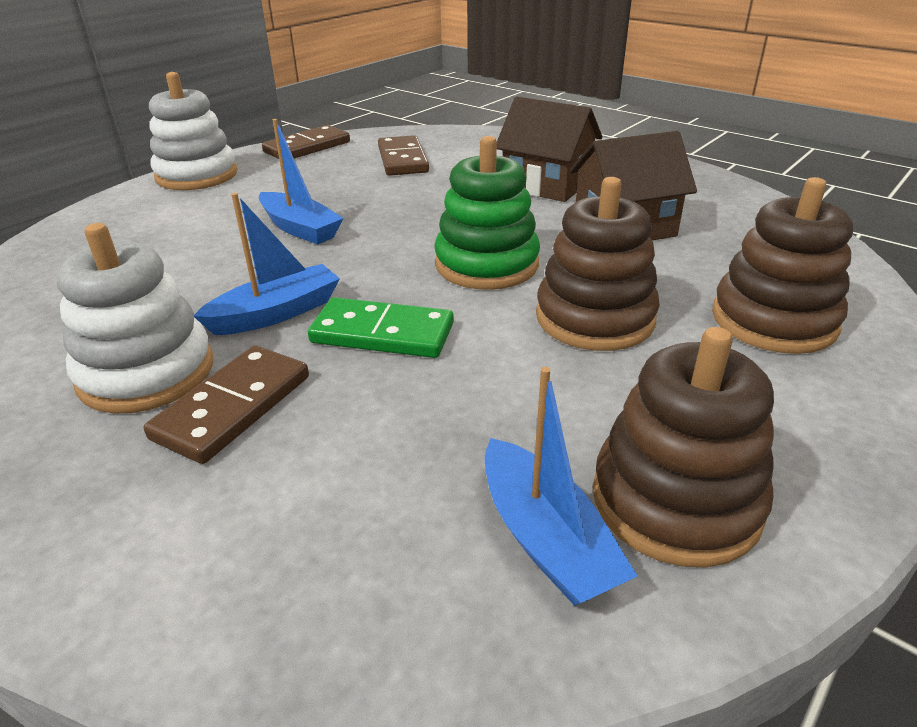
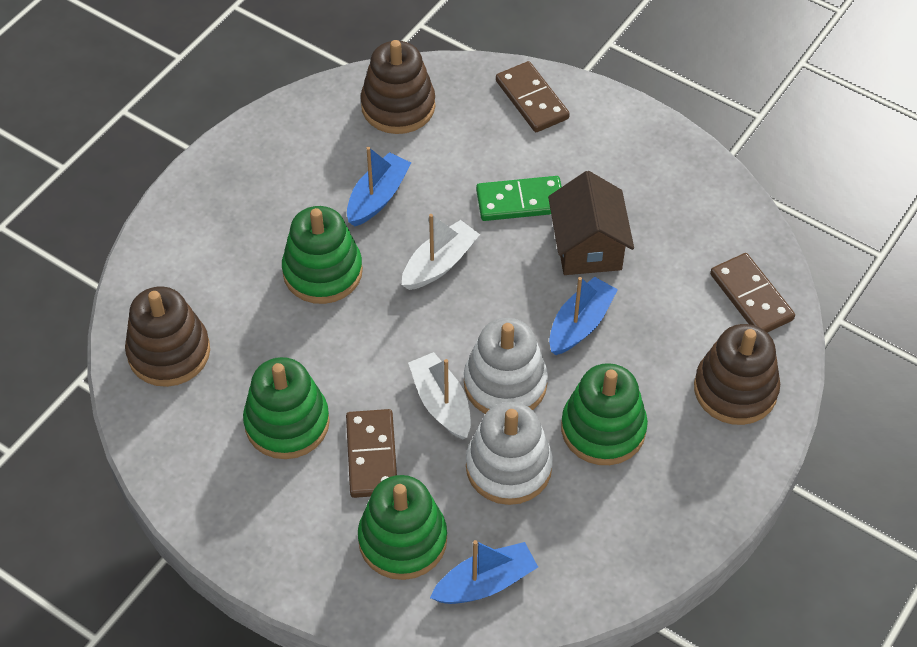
brown house: 2 -> 1
green stacking toy: 1 -> 4
white boat: 0 -> 2

